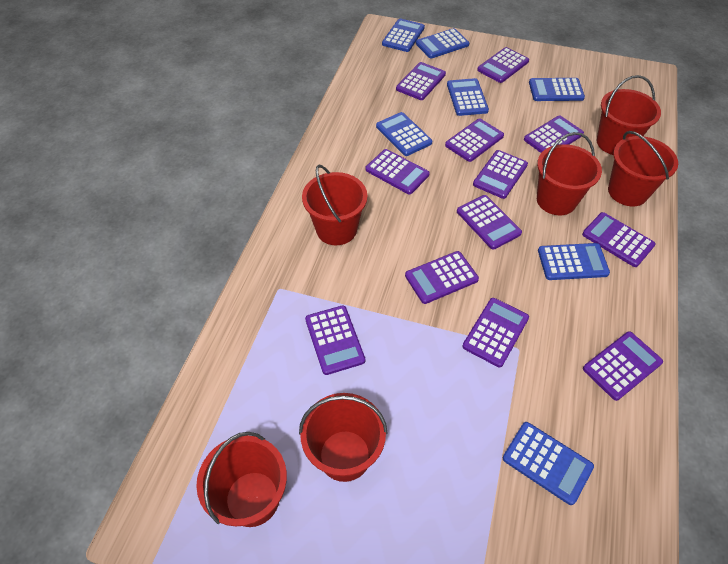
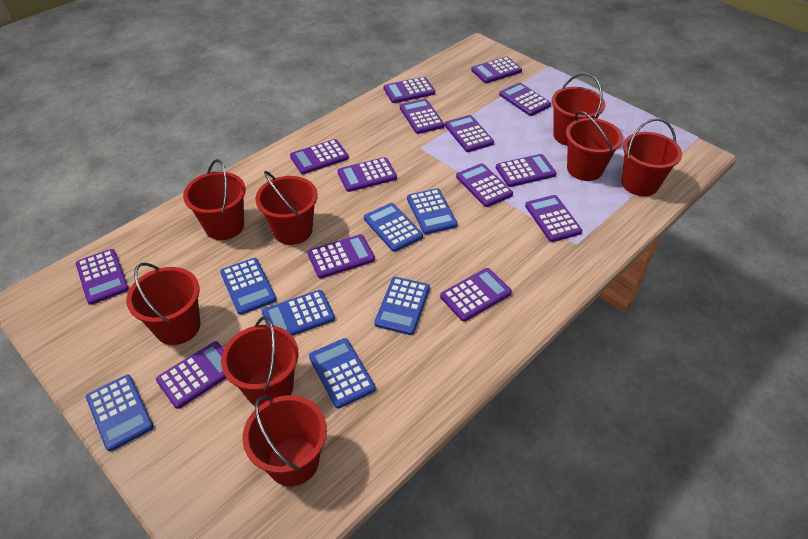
purple calculator: 12 -> 14
red bucket: 6 -> 8

